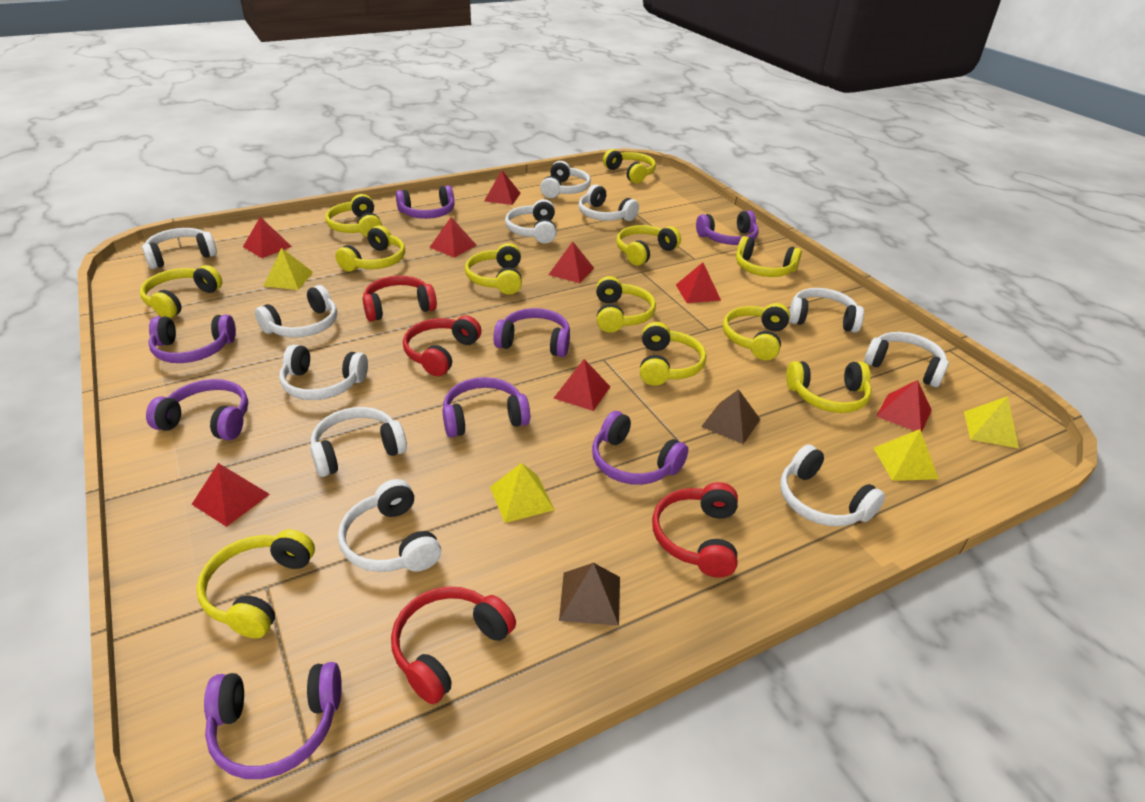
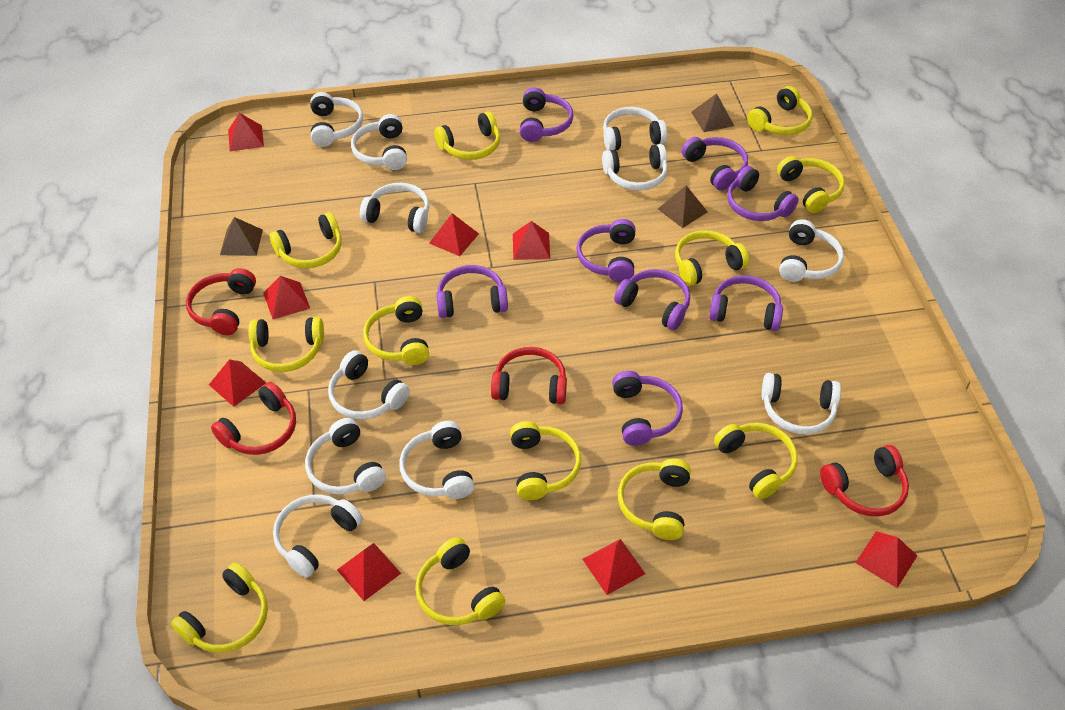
brown pyramid: 2 -> 3
yellow pyramid: 4 -> 0

